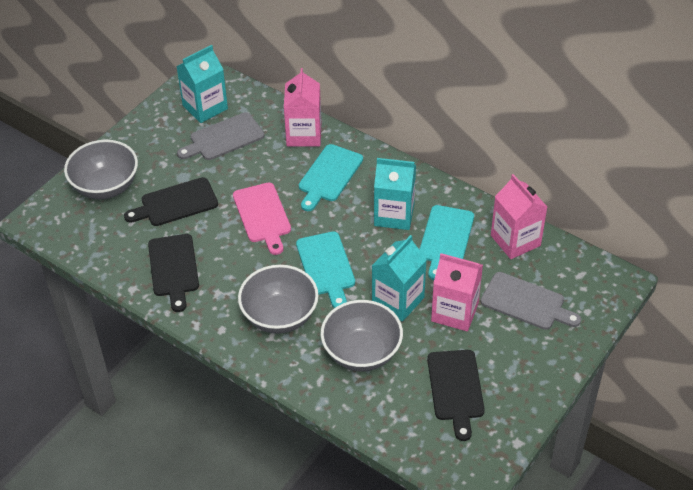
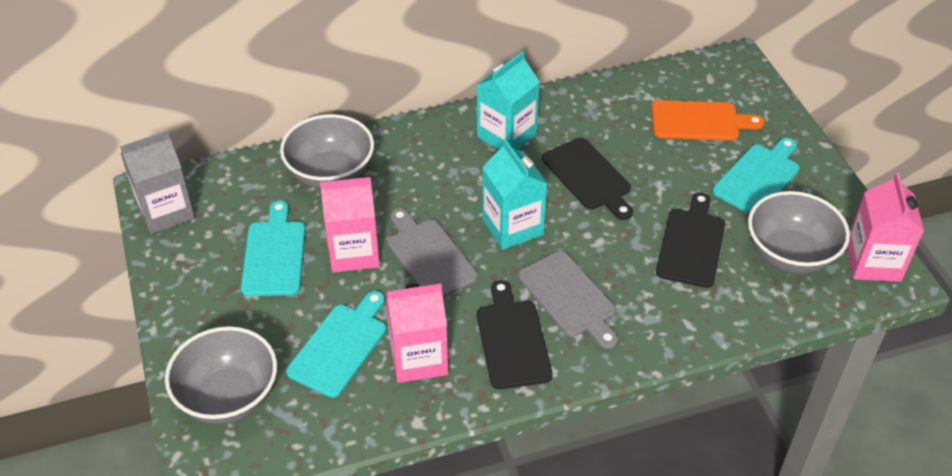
grey carton: 0 -> 1
orange cutting board: 0 -> 1
pink cutting board: 1 -> 0
turquoise carton: 3 -> 2

